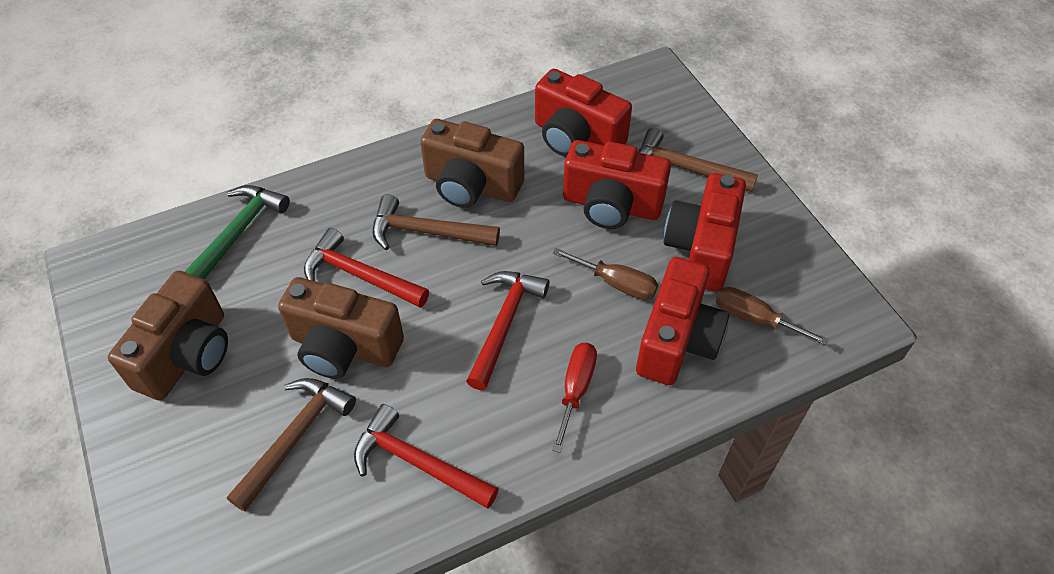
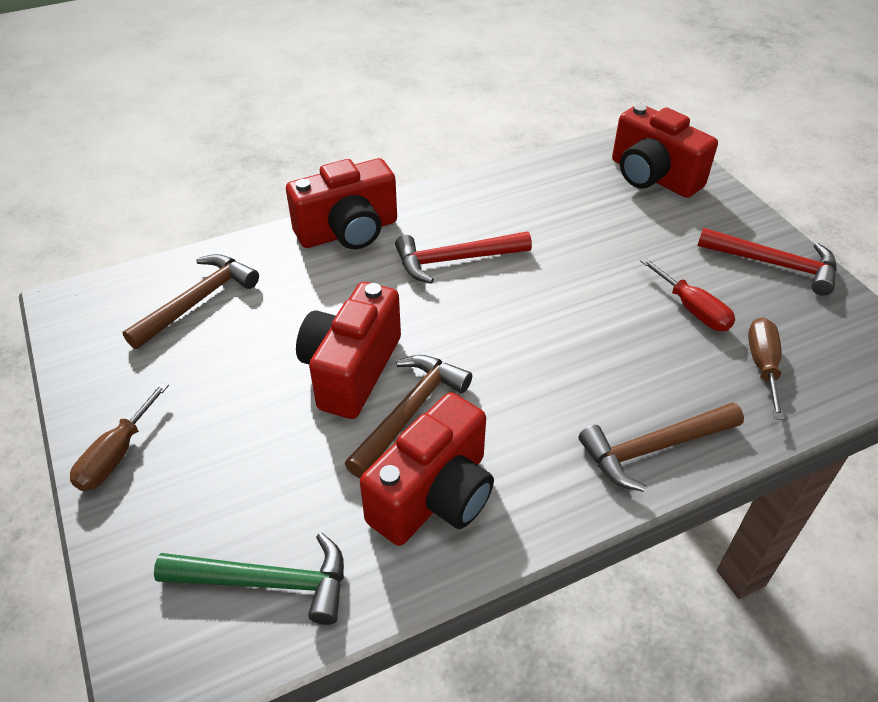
brown camera: 3 -> 0
red hammer: 3 -> 2

